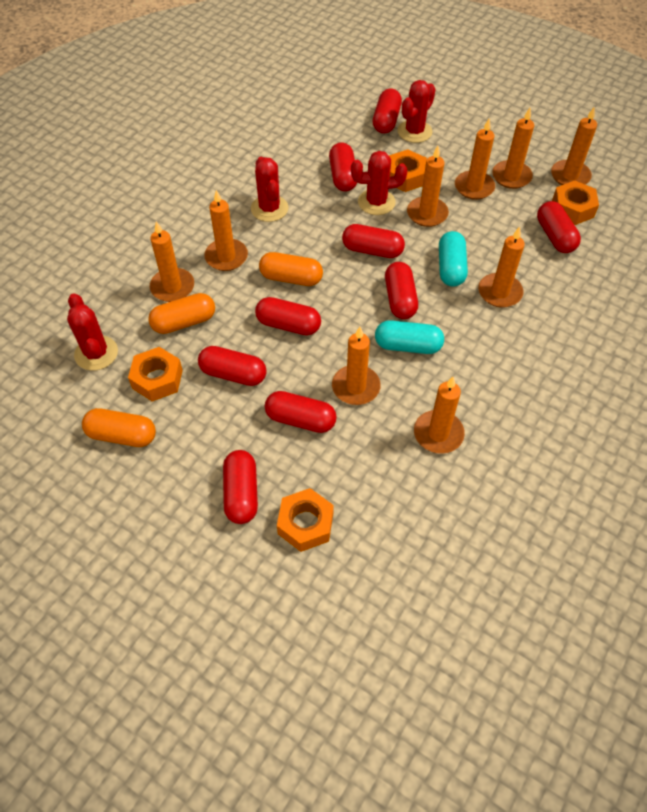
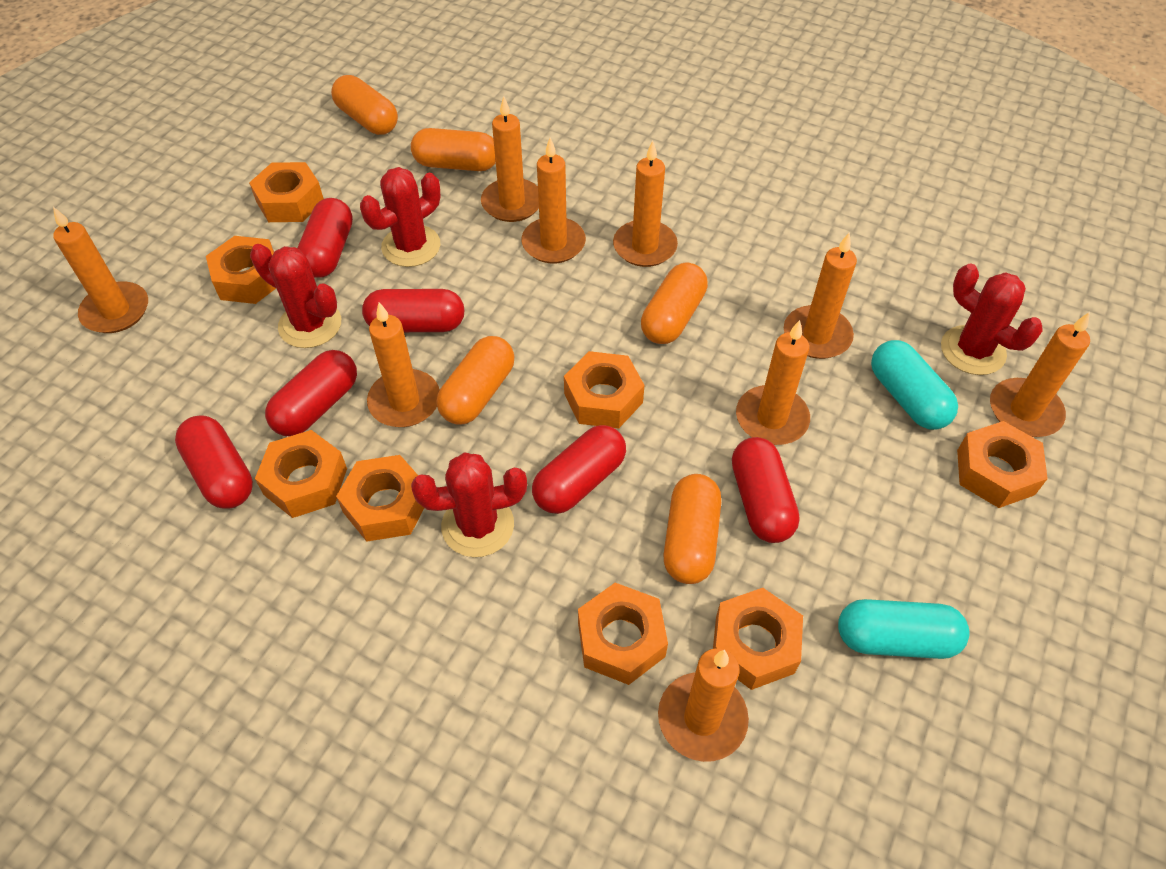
orange capsule: 3 -> 5
orange nut: 4 -> 8
red capsule: 9 -> 6

